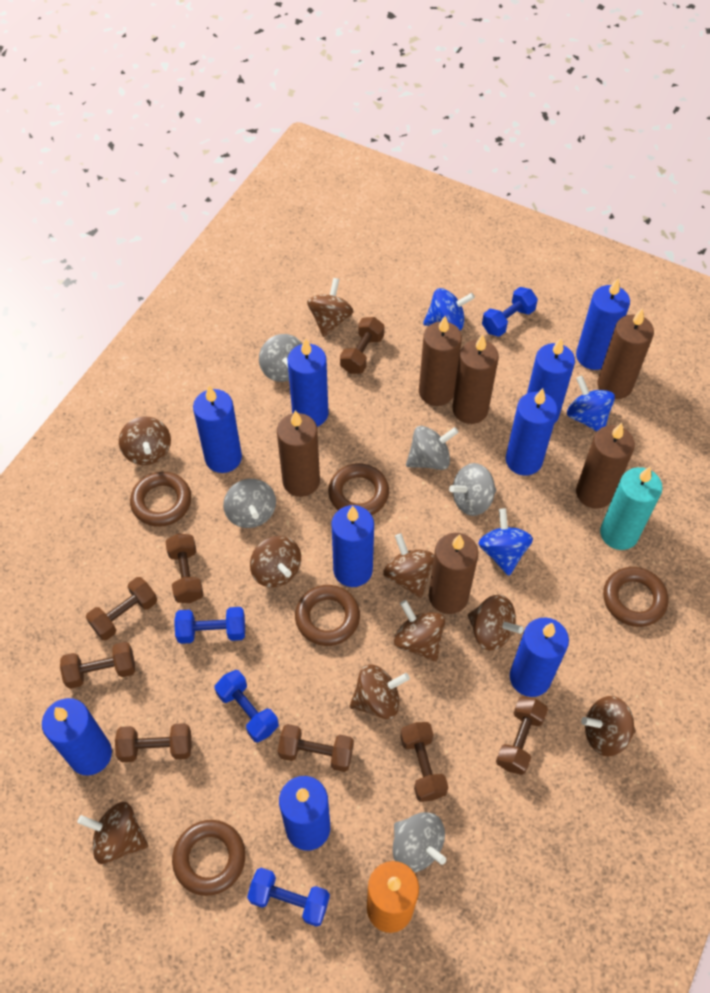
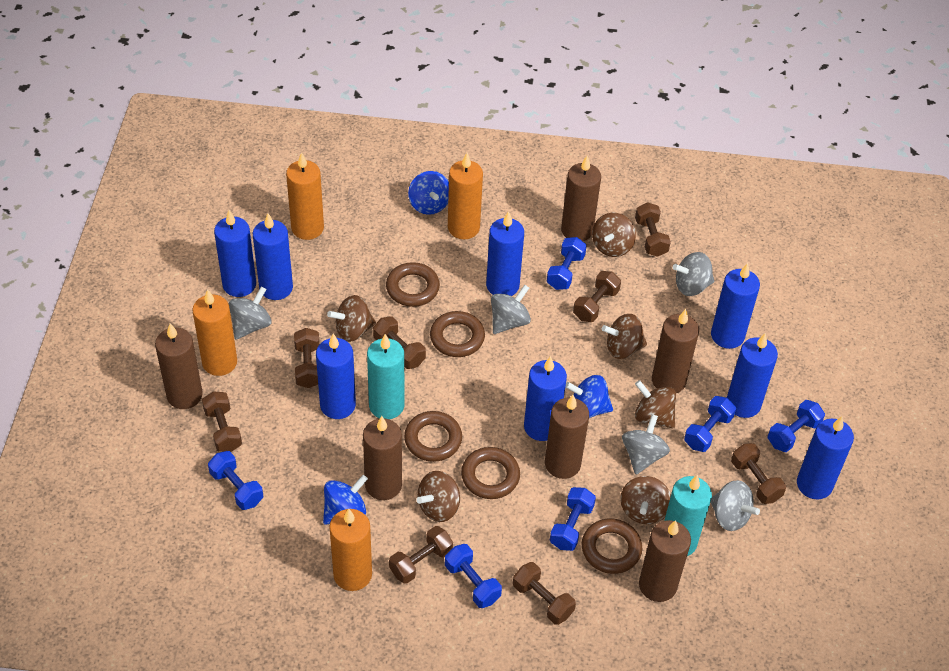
blue candle: 9 -> 8
blue dumbbell: 4 -> 6
brown spinning top: 9 -> 6
orange candle: 1 -> 4
turquoise candle: 1 -> 2

